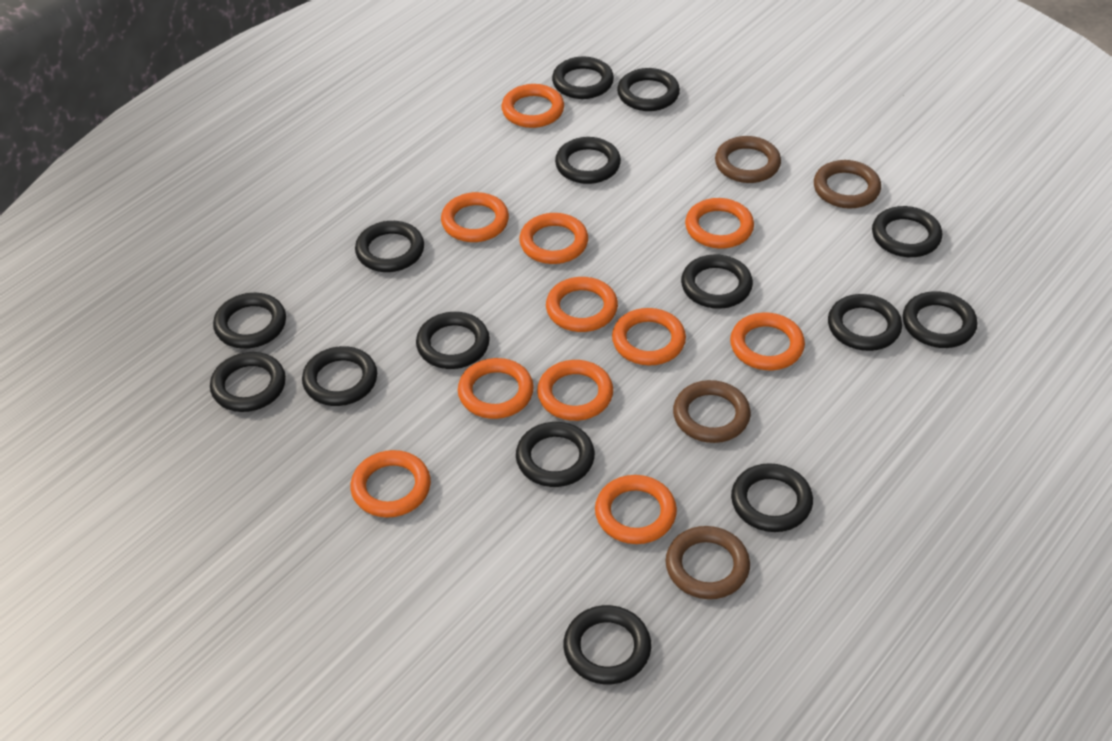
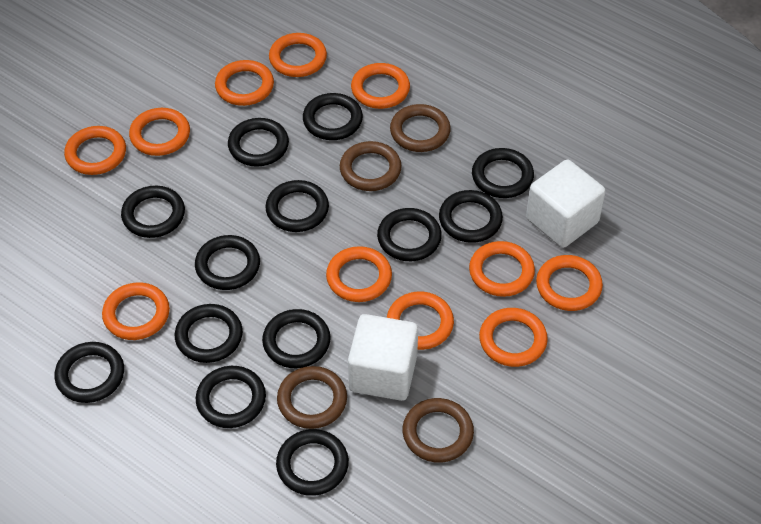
black ring: 15 -> 13
white cube: 0 -> 2

